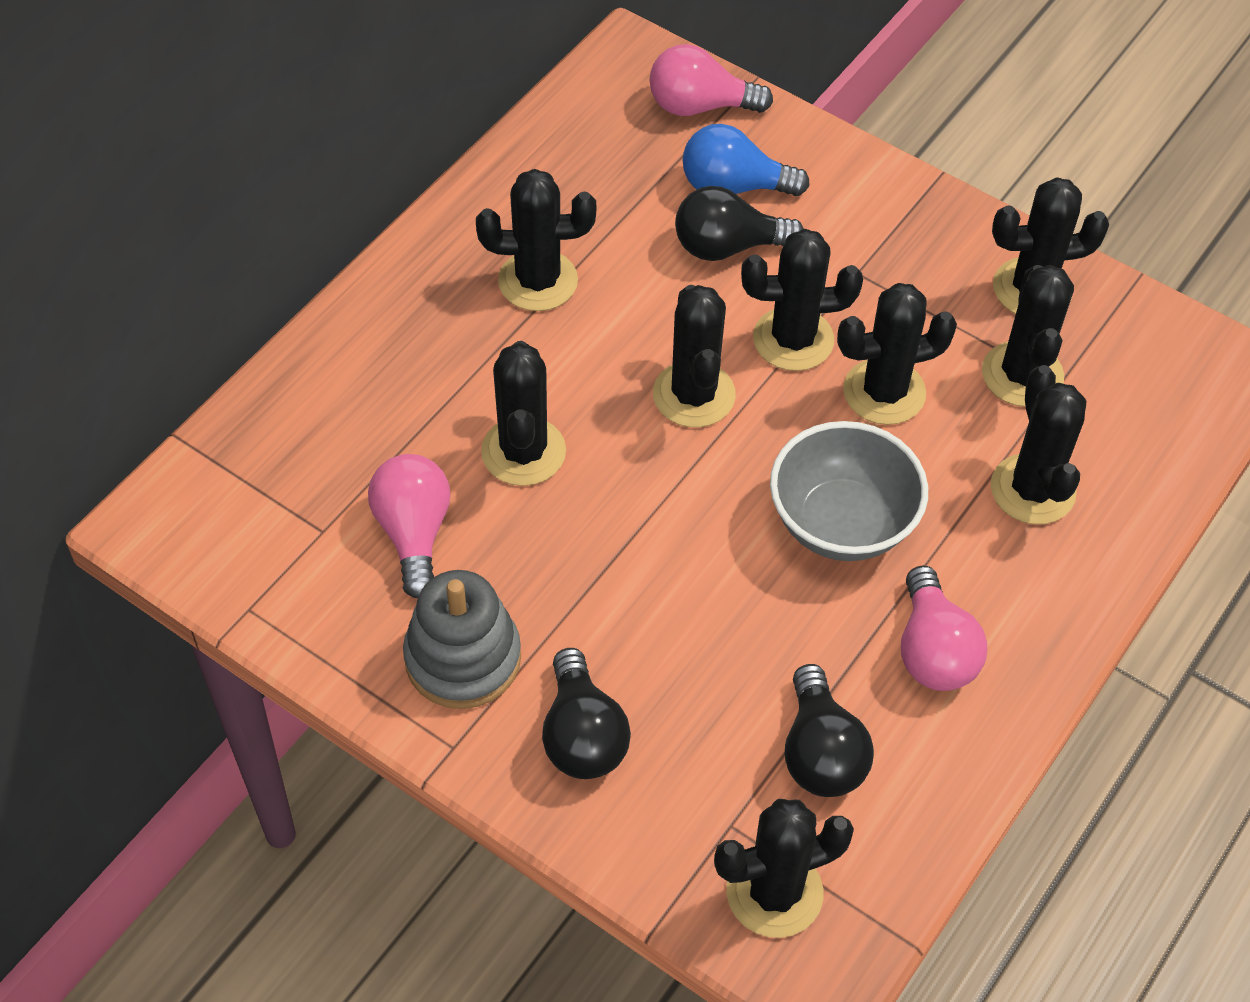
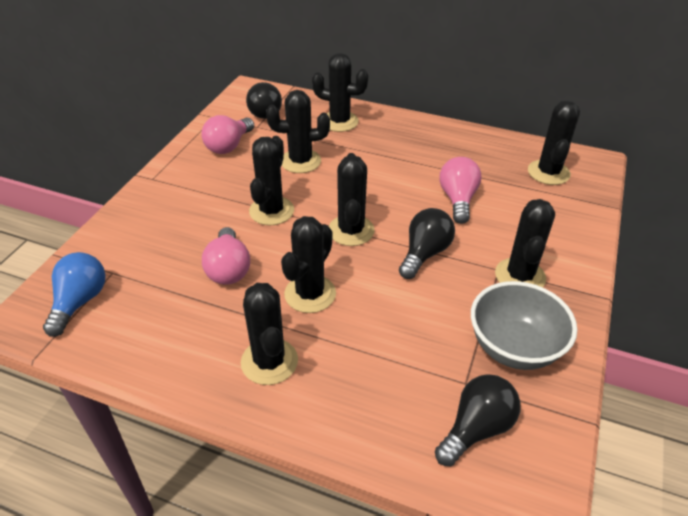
black cactus: 9 -> 8
grey stacking toy: 1 -> 0

